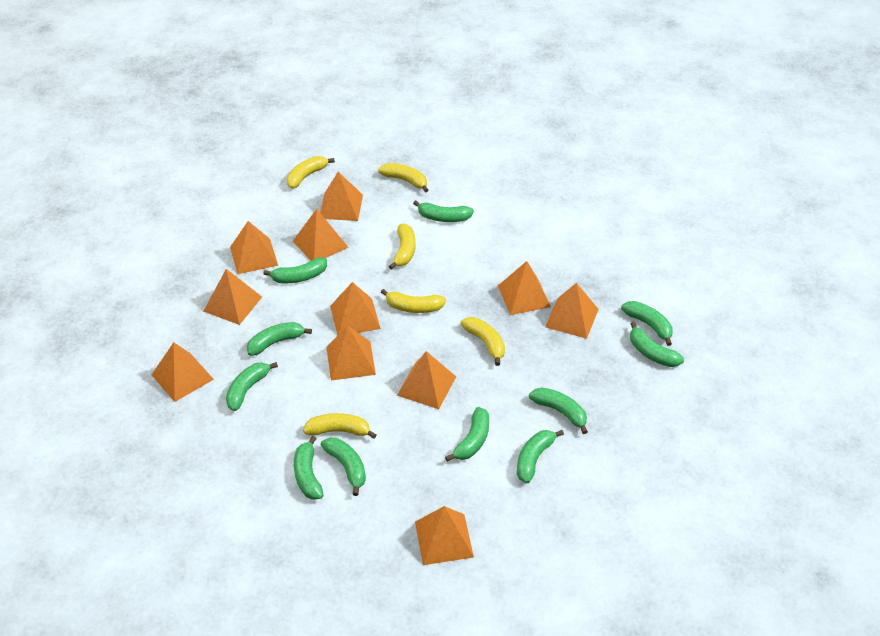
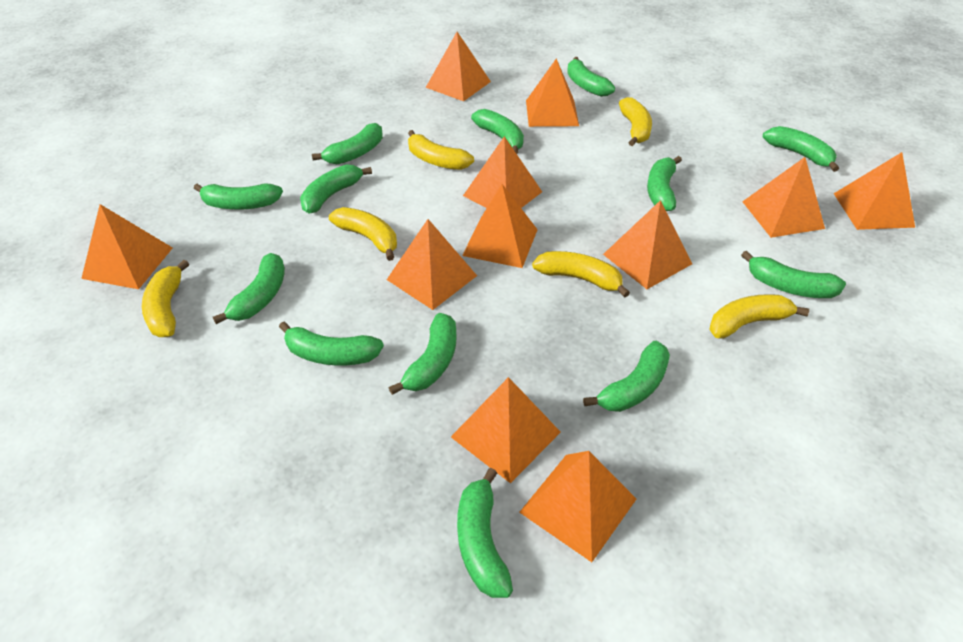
green banana: 11 -> 13

